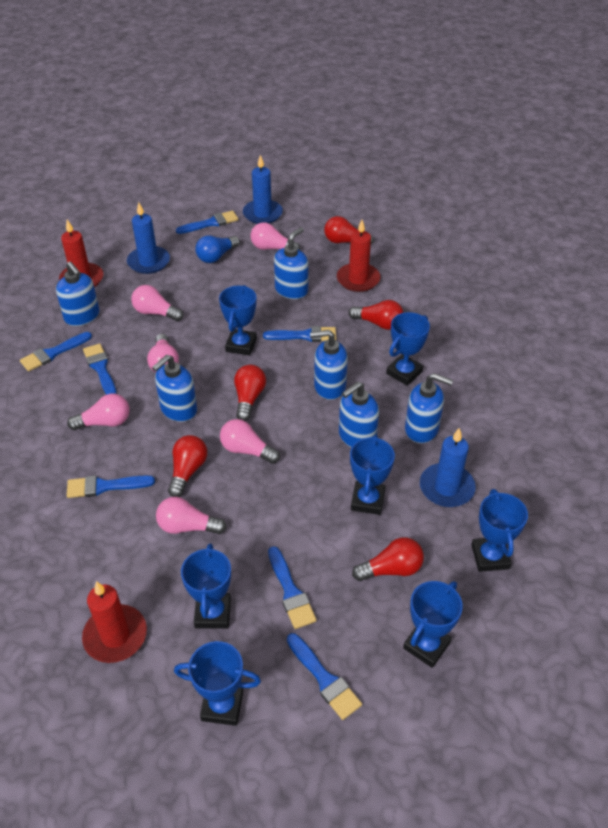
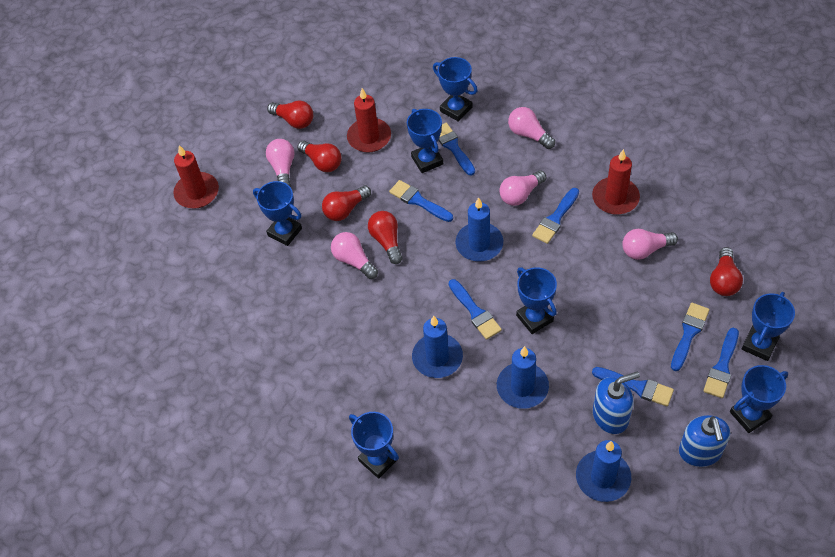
blue candle: 3 -> 4
blue light bulb: 1 -> 0
blue soap dispenser: 6 -> 2
pink light bulb: 6 -> 5

